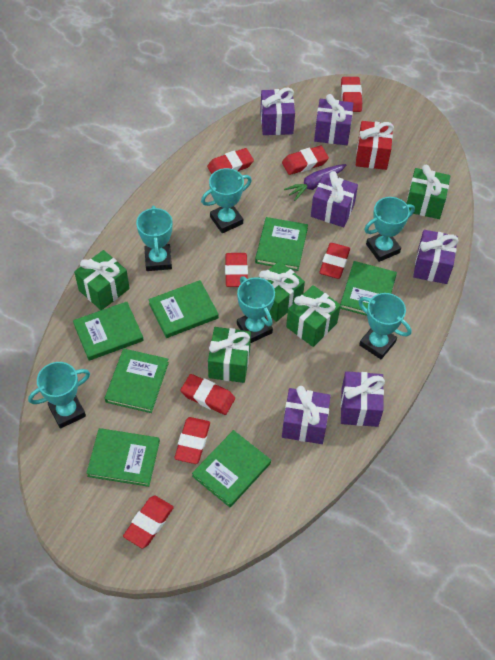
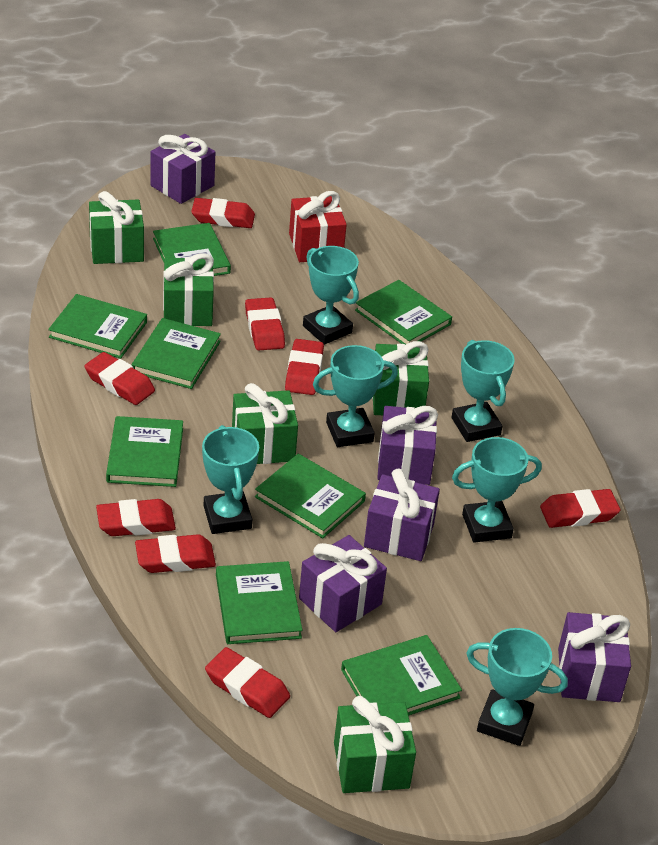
green book: 7 -> 8
purple carrot: 1 -> 0
purple gift: 6 -> 5

